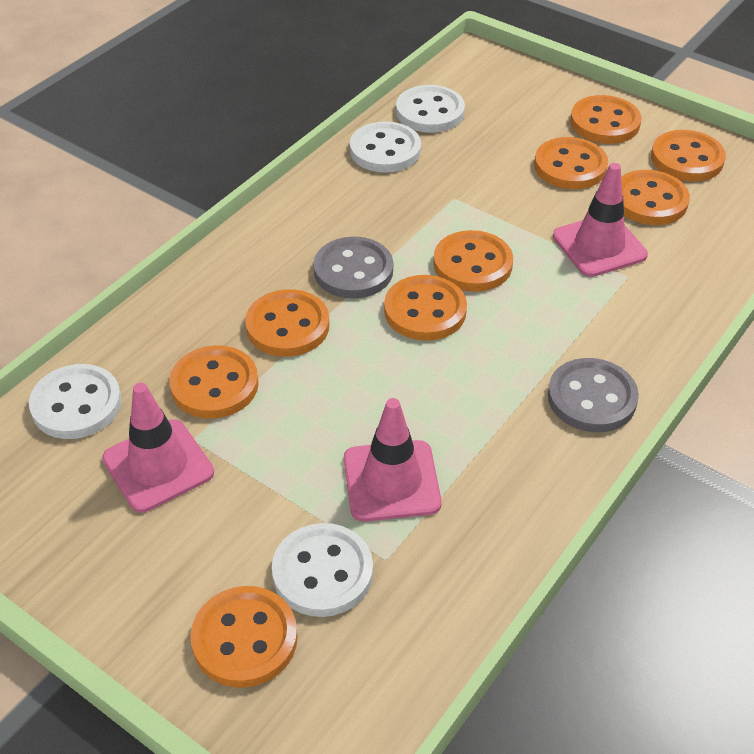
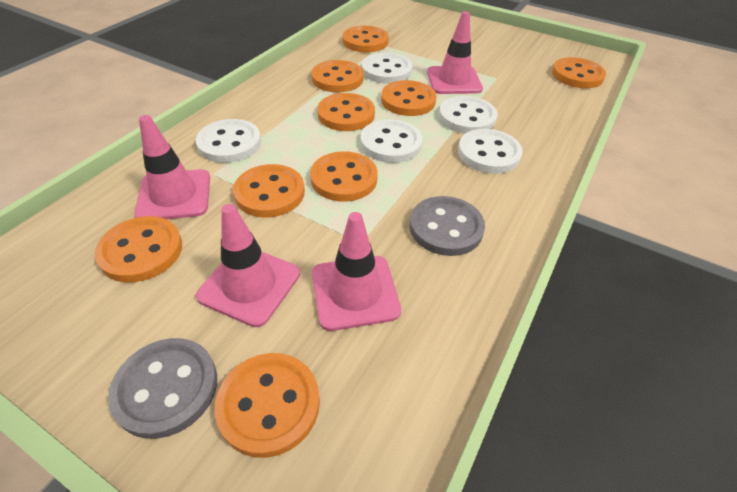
pink traffic cone: 3 -> 4
white button: 4 -> 5

